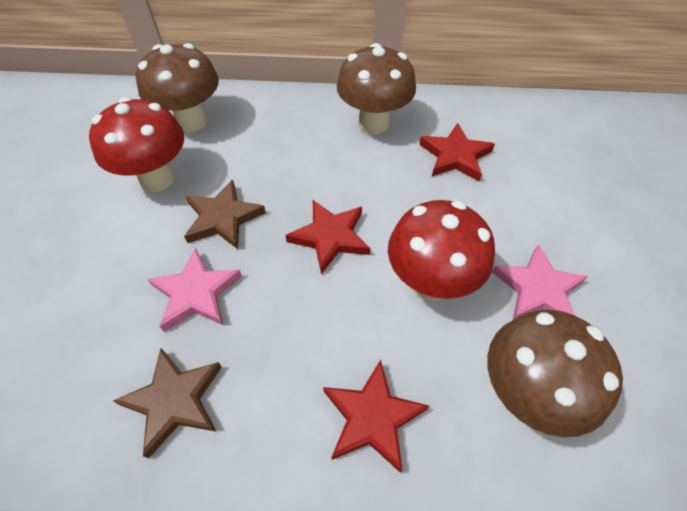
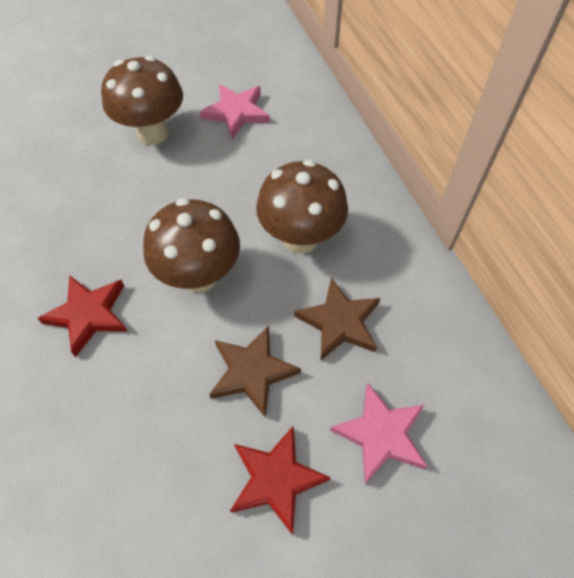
red mushroom: 2 -> 0
red star: 3 -> 2

